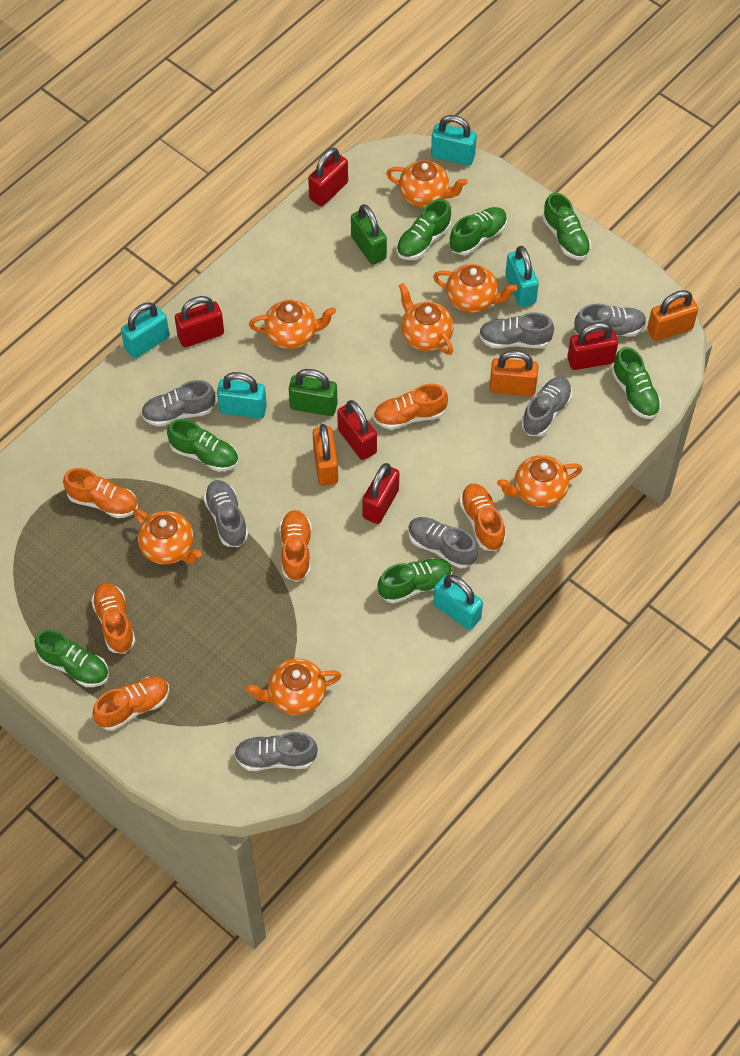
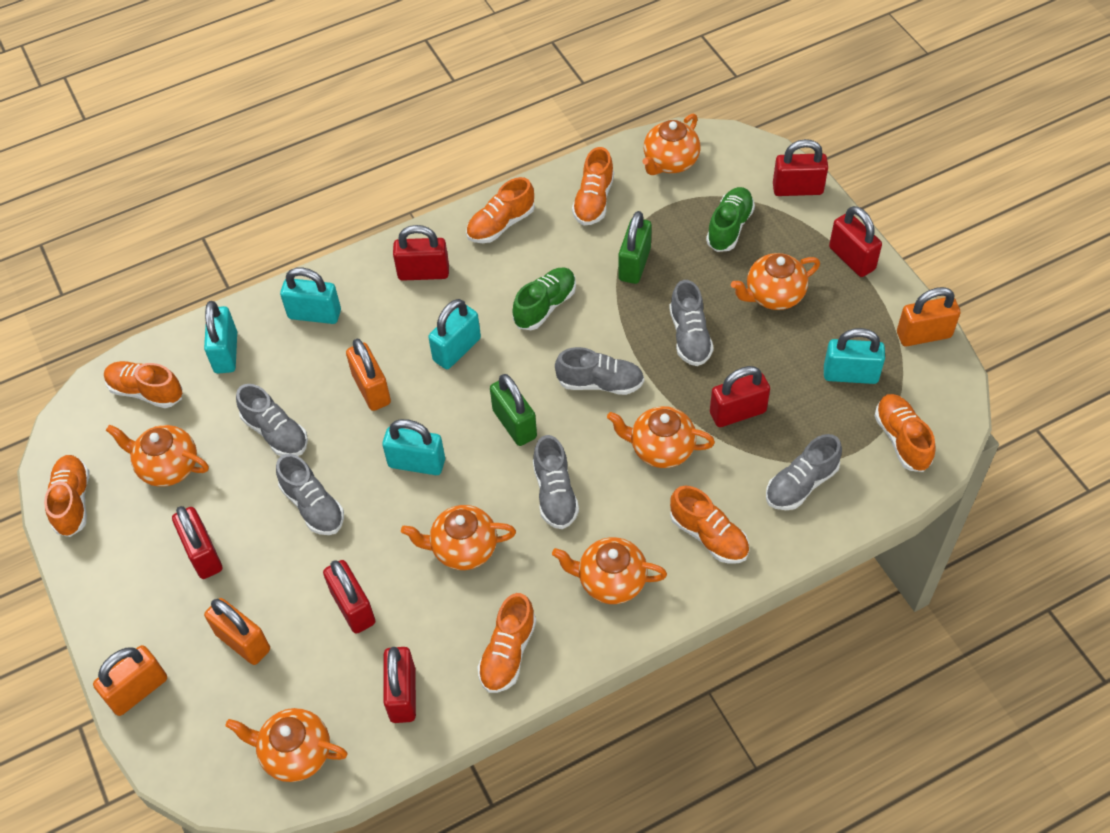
green shoe: 7 -> 2
grey shoe: 7 -> 6
orange padlock: 3 -> 4
orange shoe: 6 -> 7
red padlock: 5 -> 7

